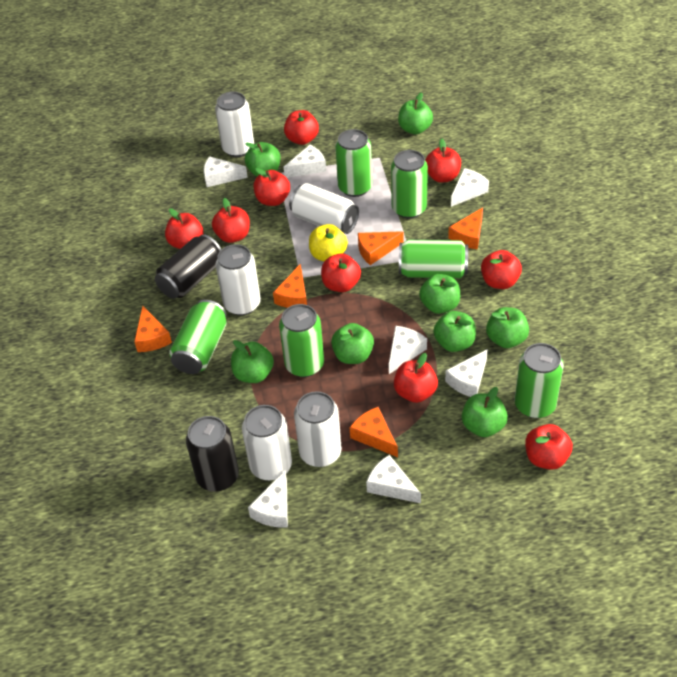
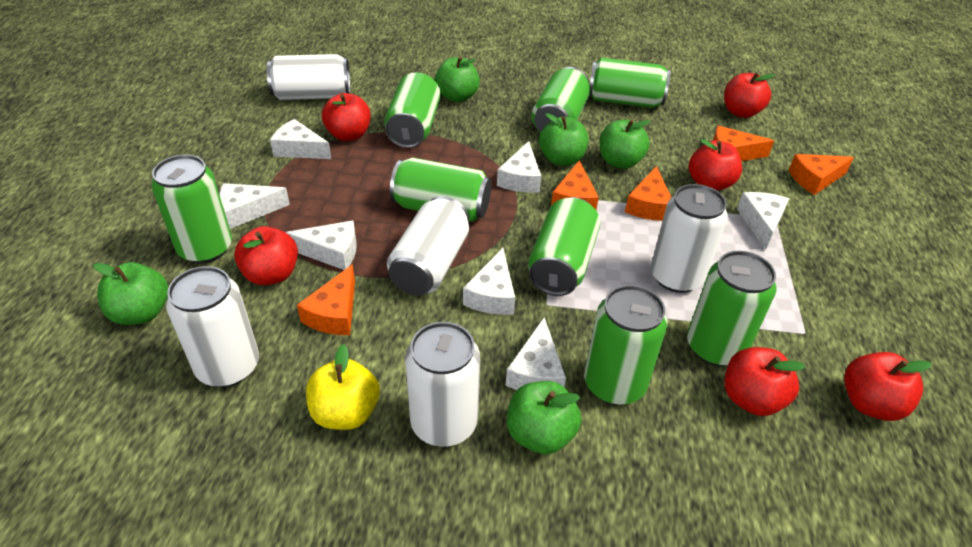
black can: 2 -> 0
green apple: 8 -> 5
green can: 6 -> 8
red apple: 9 -> 6

